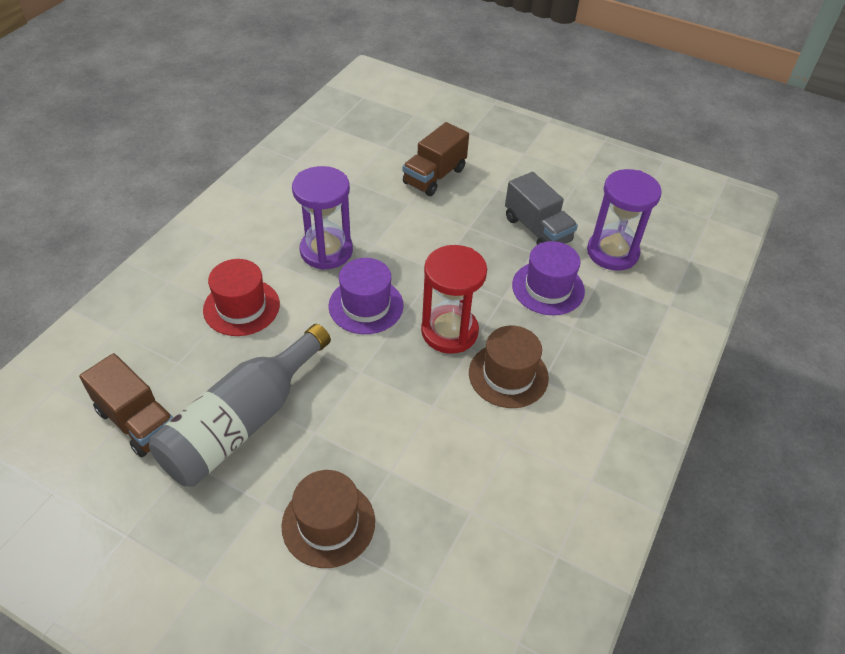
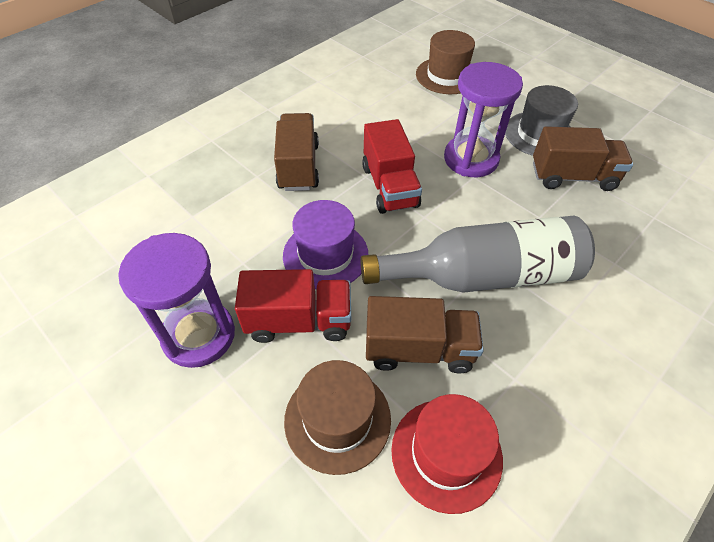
brown truck: 2 -> 3
grey hat: 0 -> 1
grey truck: 1 -> 0
purple hat: 2 -> 1
red hourglass: 1 -> 0
red truck: 0 -> 2

